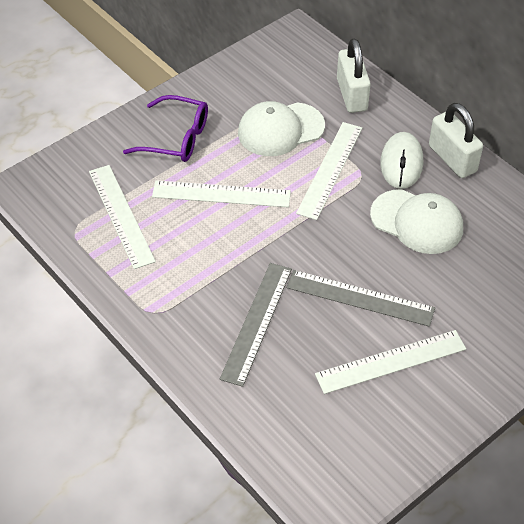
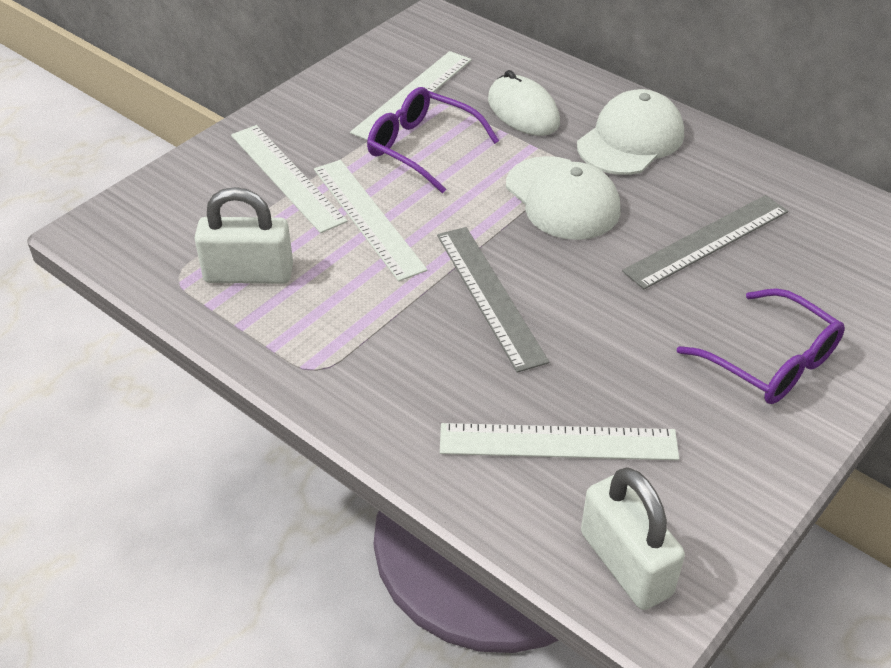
purple glasses: 1 -> 2

